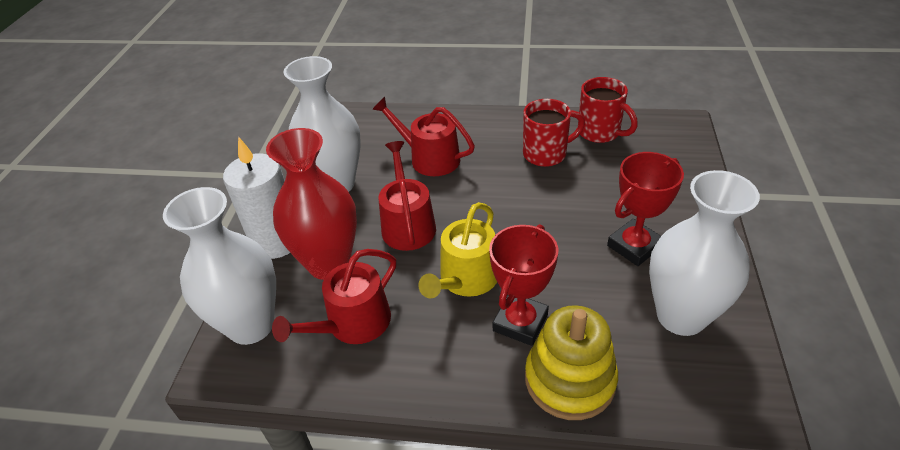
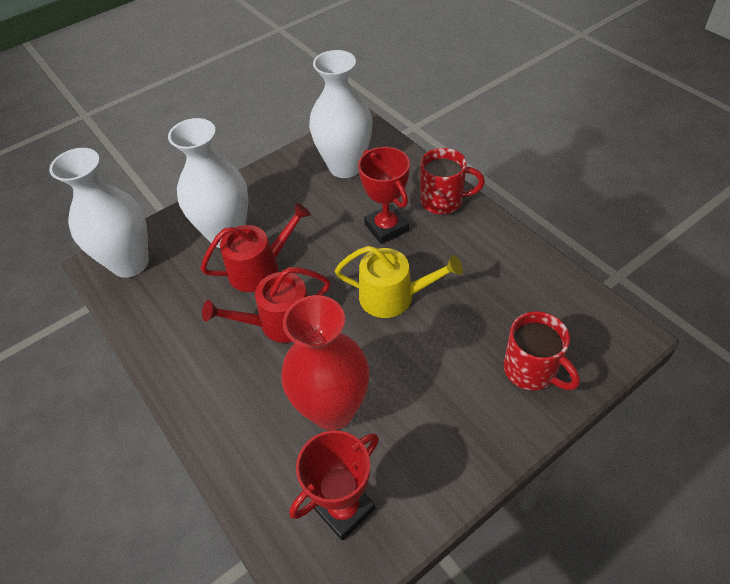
red watering can: 3 -> 2
white candle: 1 -> 0
yellow stacking toy: 1 -> 0

